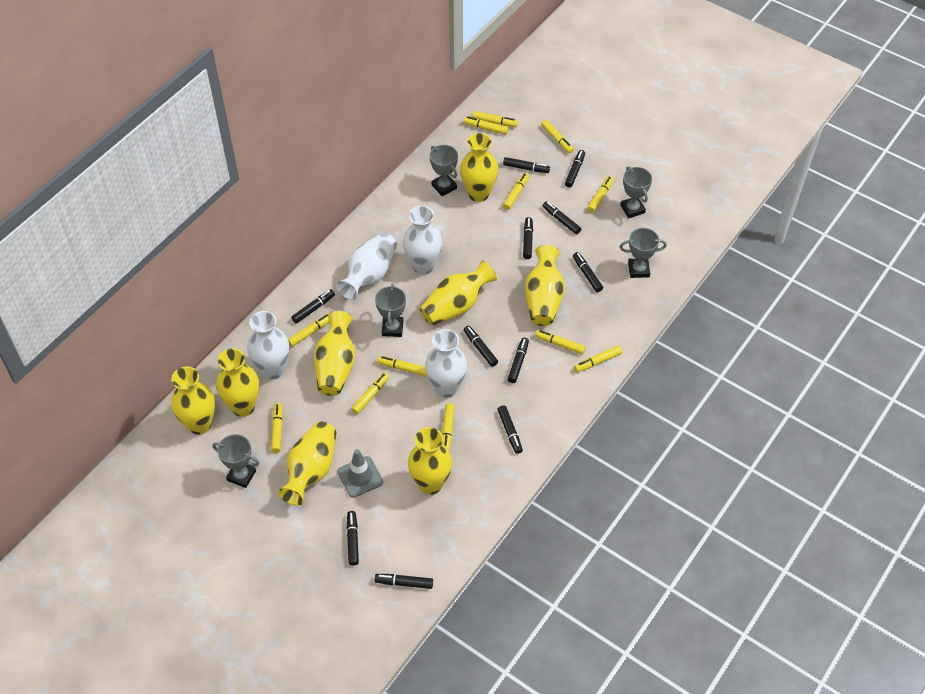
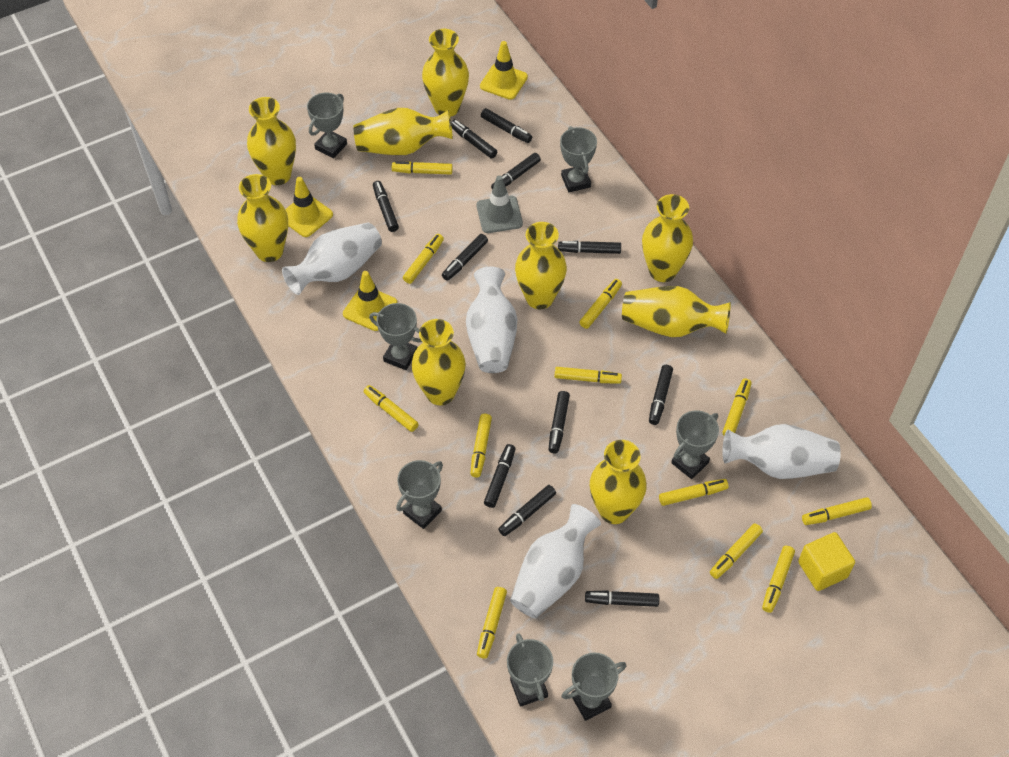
grey trophy: 5 -> 7
yellow cube: 0 -> 1
yellow traffic cone: 0 -> 3
yellow vase: 8 -> 9

